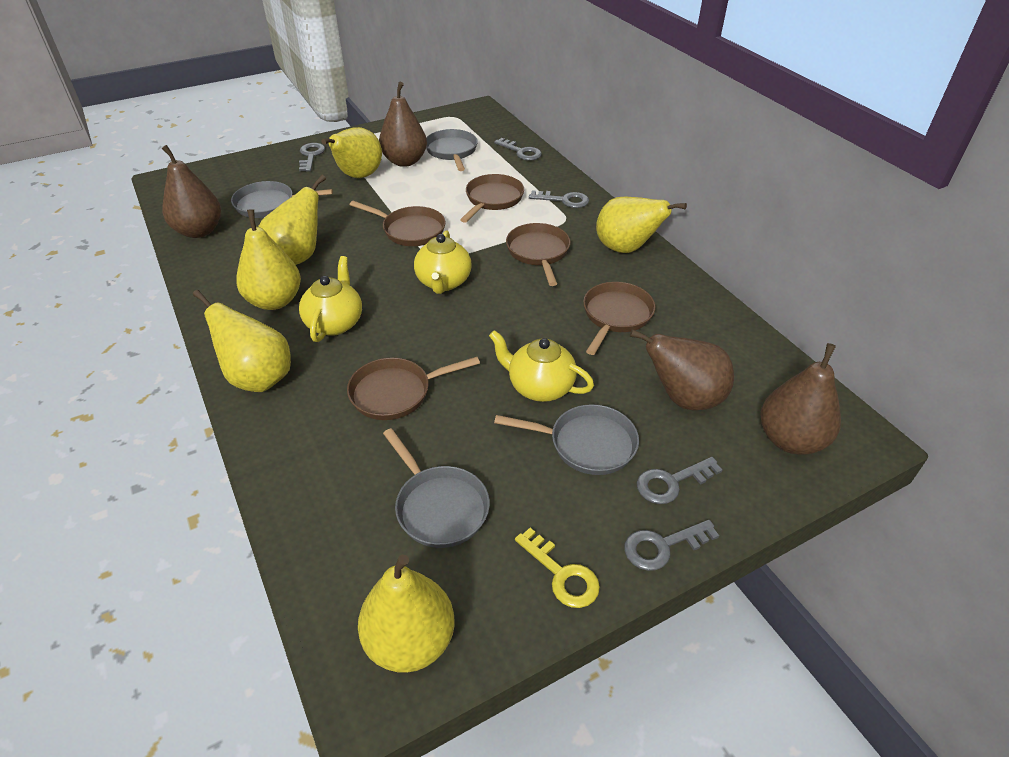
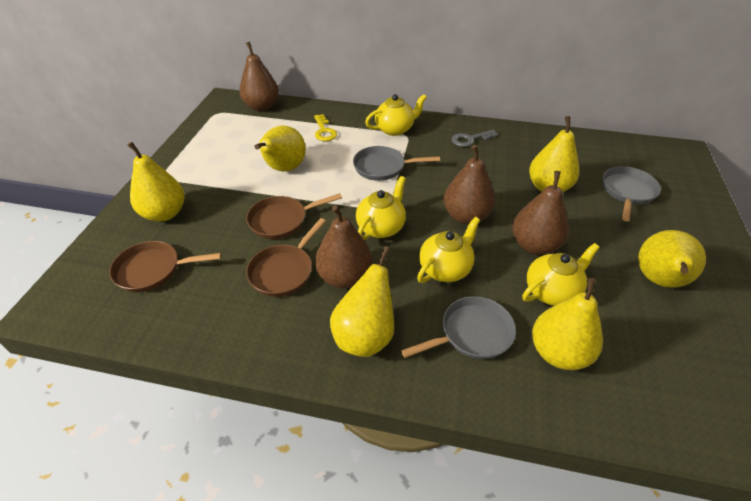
brown pan: 5 -> 3
grey key: 5 -> 1
grey pan: 4 -> 3
yellow teapot: 3 -> 4

